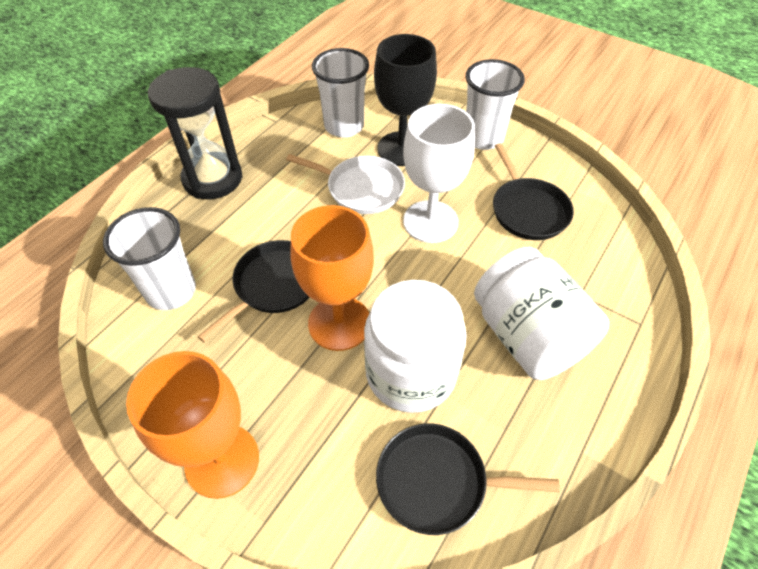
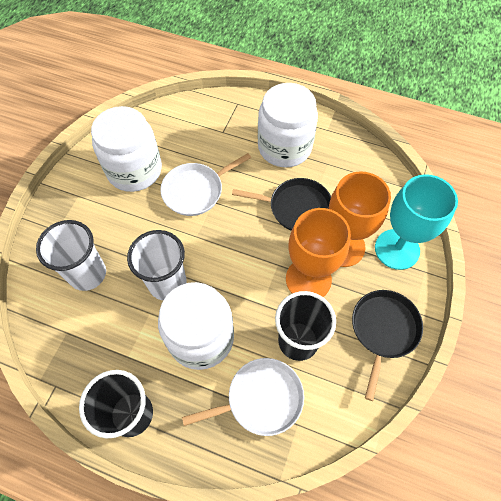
black cup: 0 -> 2
black goblet: 1 -> 0
black hourglass: 1 -> 0
black pan: 3 -> 2
turquoise goblet: 0 -> 1
white cup: 3 -> 2
white goblet: 1 -> 0
white jar: 2 -> 3
white pan: 1 -> 2

